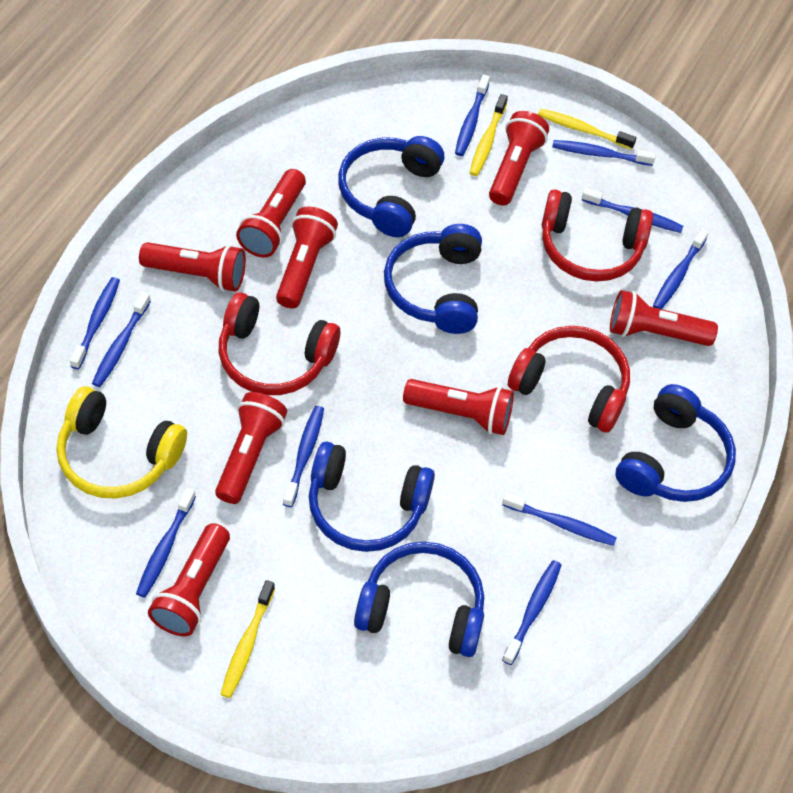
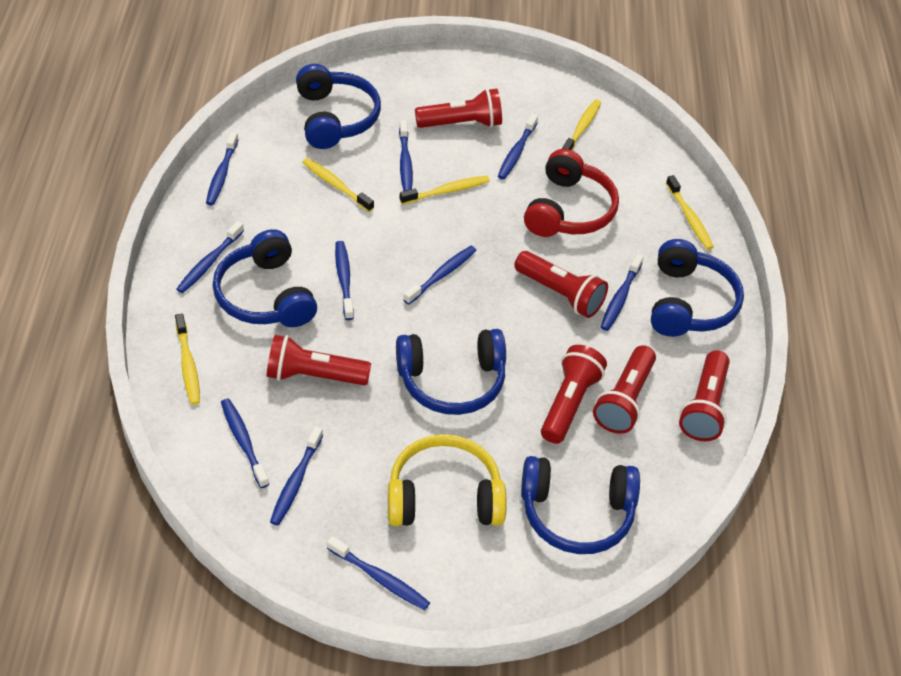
red flashlight: 8 -> 6
red headphones: 3 -> 1
yellow toothbrush: 3 -> 5

